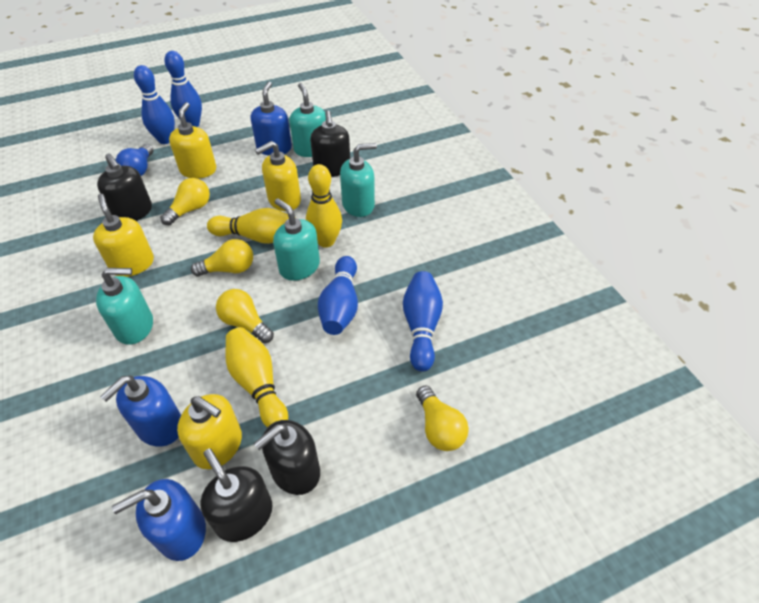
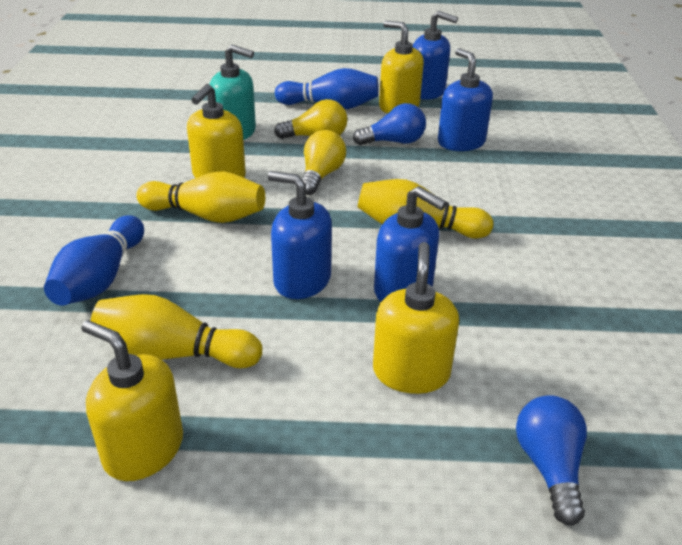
black soap dispenser: 4 -> 0
blue bowling pin: 4 -> 2
blue light bulb: 1 -> 2
blue soap dispenser: 3 -> 4
turquoise soap dispenser: 4 -> 1
yellow light bulb: 4 -> 2

